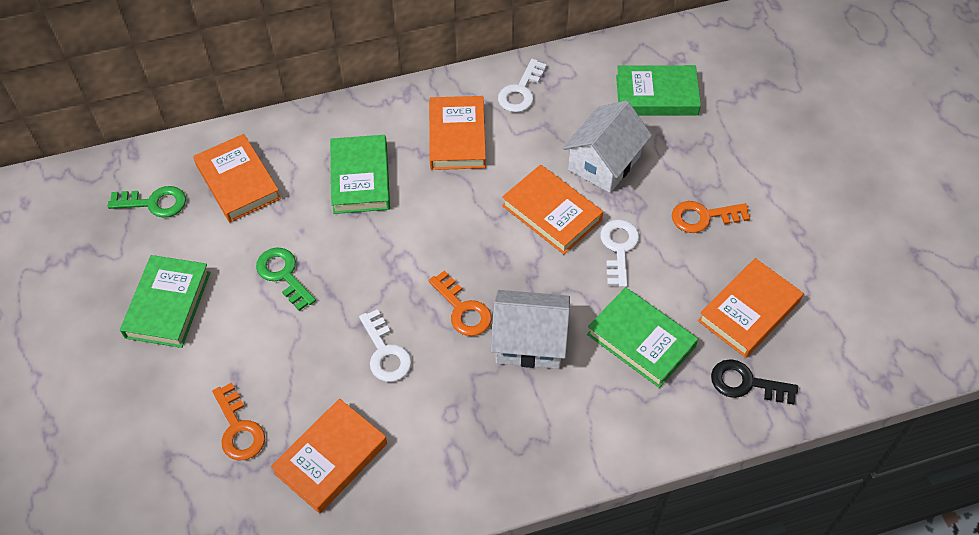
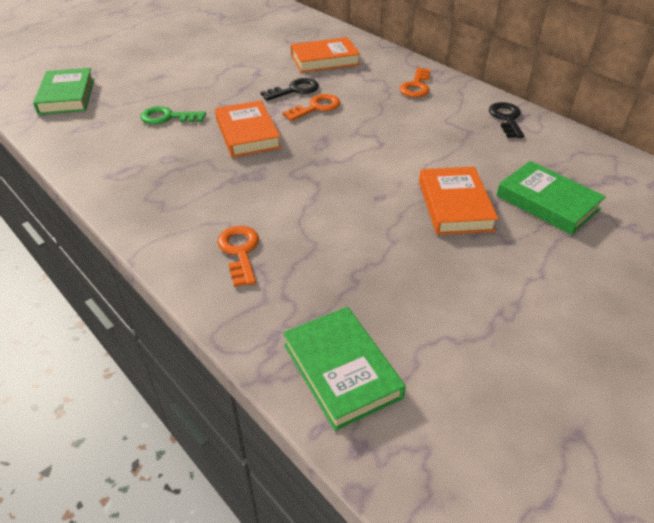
black key: 1 -> 2
green book: 4 -> 3
green key: 2 -> 1
orange book: 5 -> 3
white house: 2 -> 0
white key: 3 -> 0

